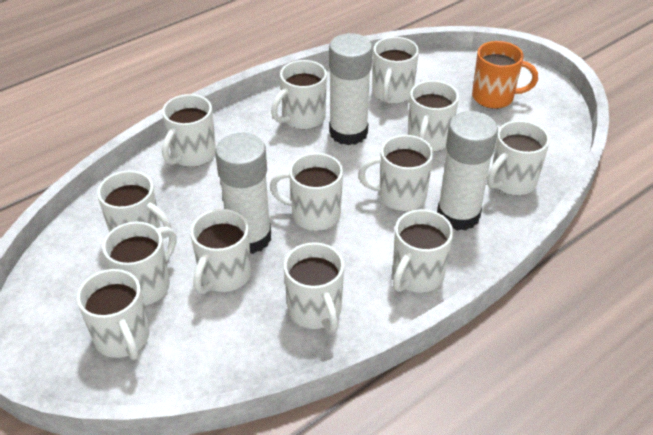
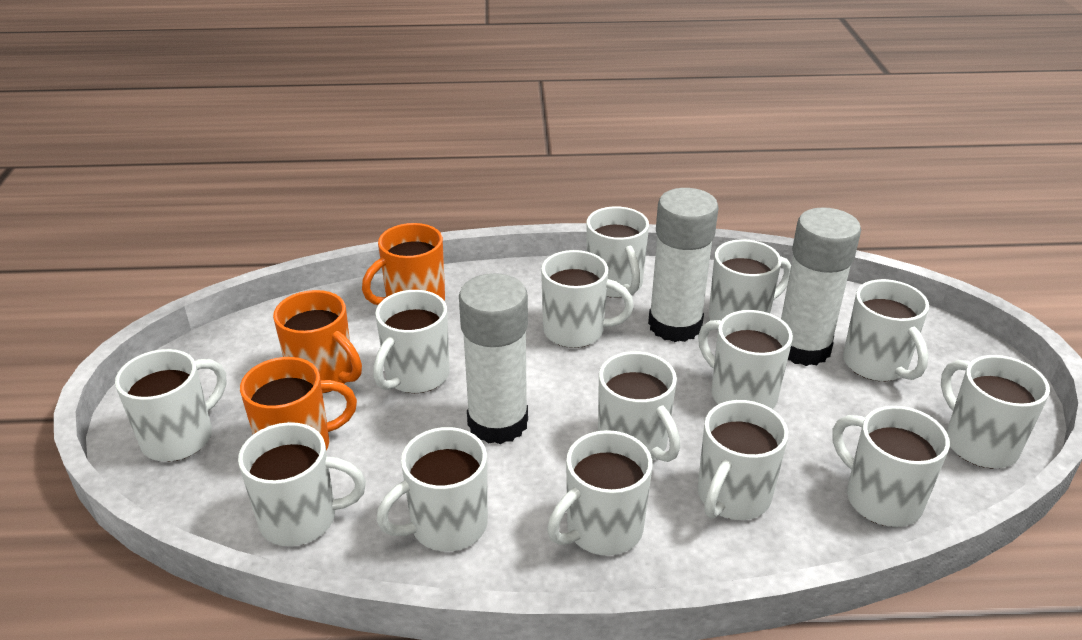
orange mug: 1 -> 3
white mug: 13 -> 14

